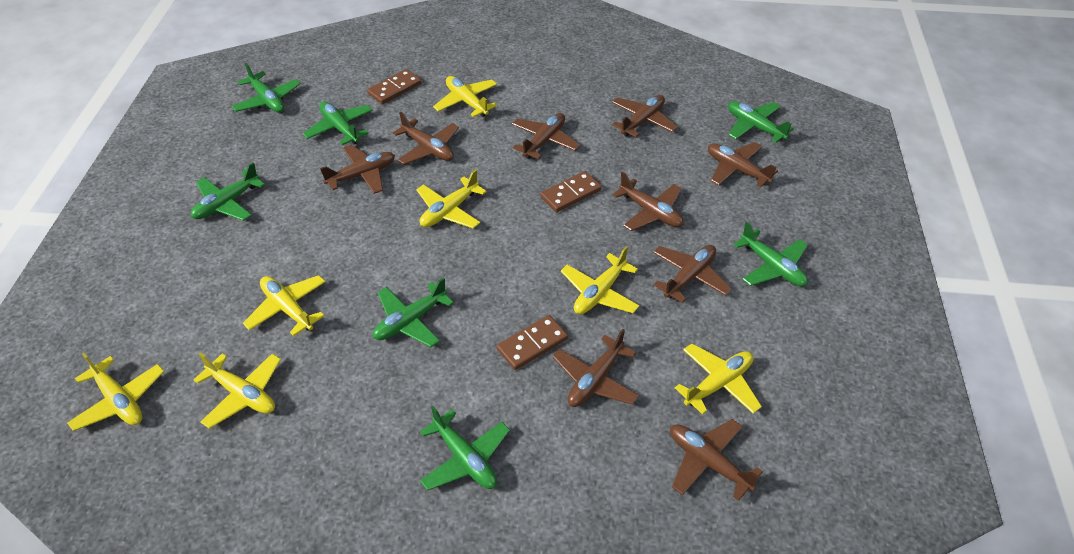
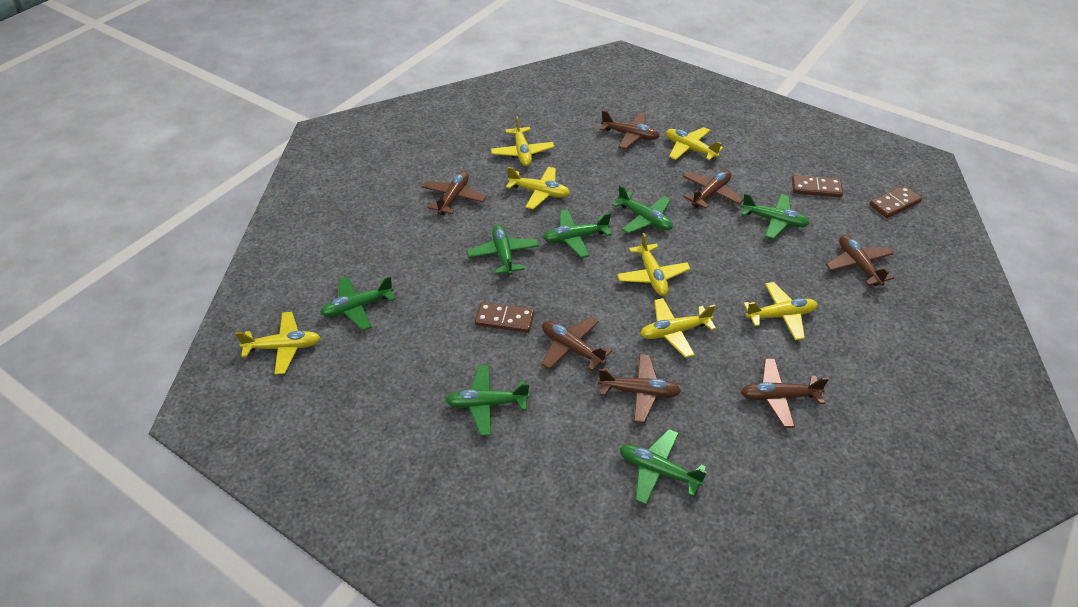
brown plane: 9 -> 7

